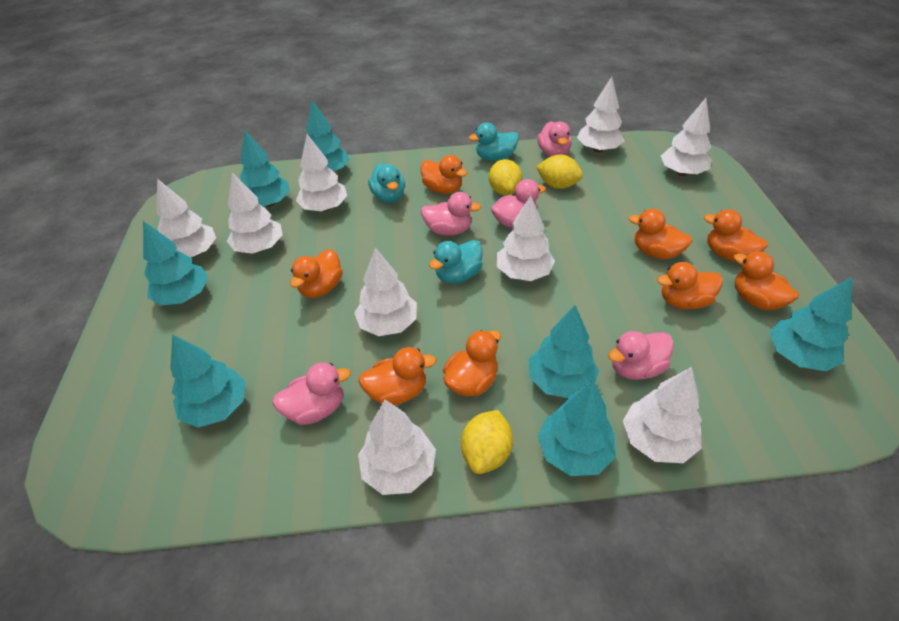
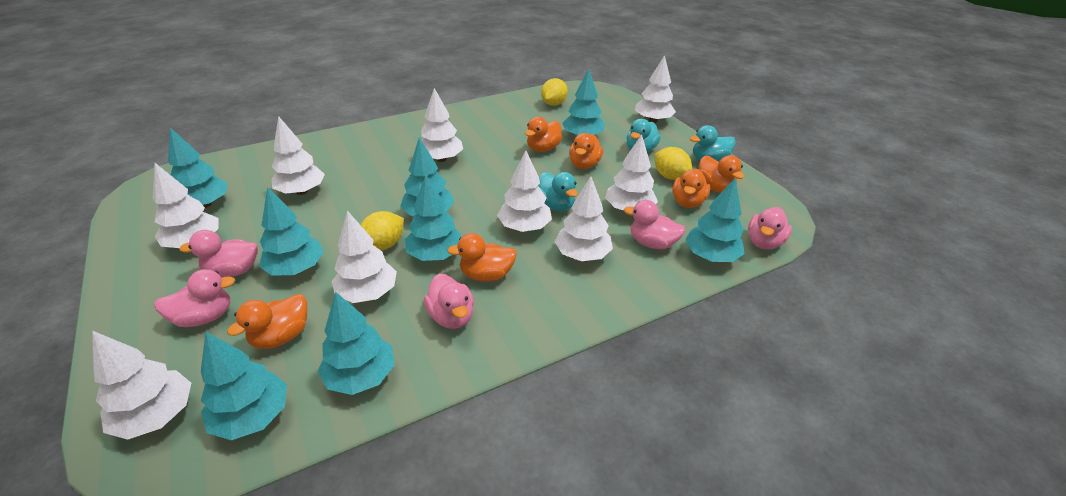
orange duck: 8 -> 6
turquoise tree: 7 -> 8

